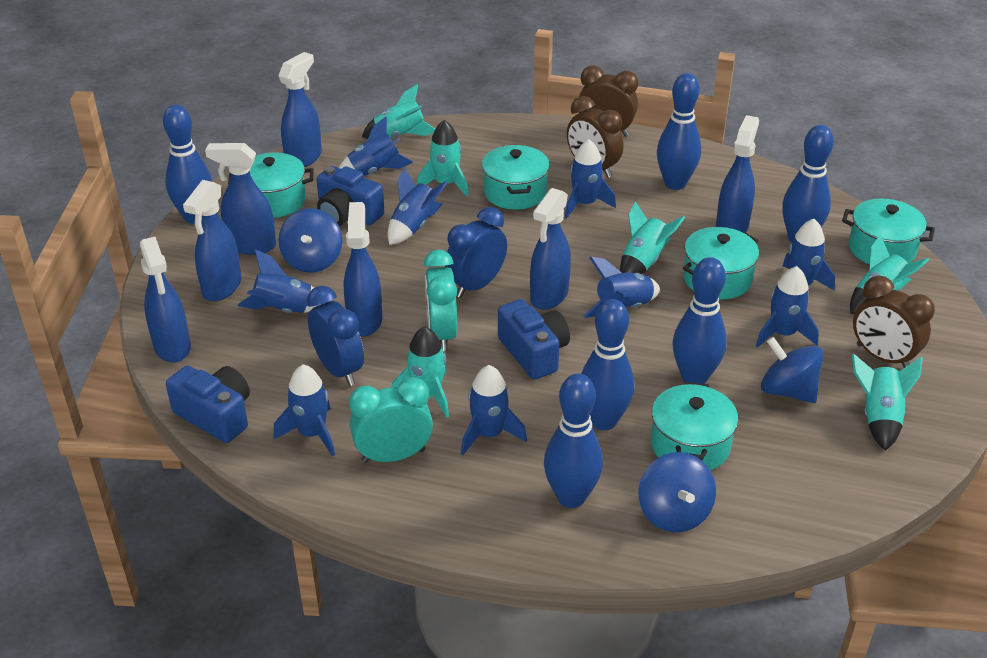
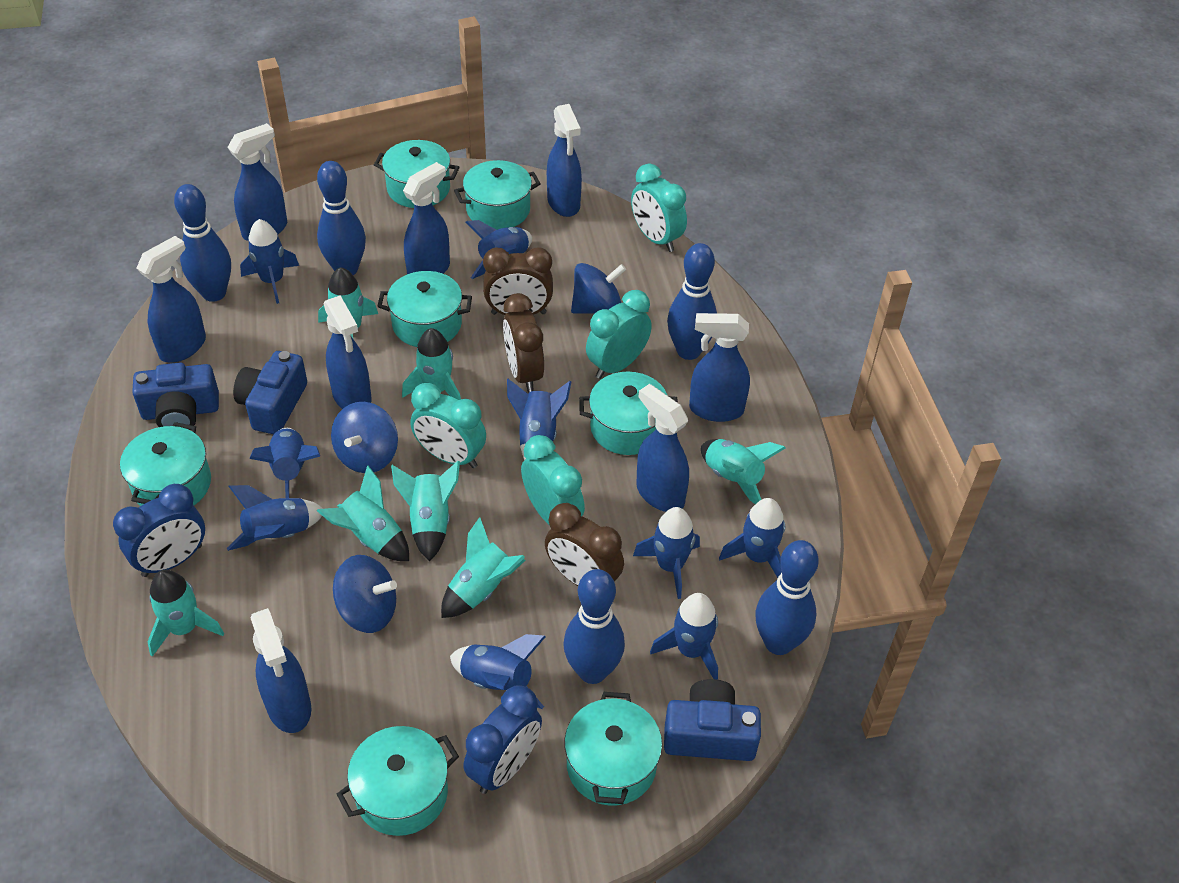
blue bowling pin: 6 -> 5
blue spray bottle: 7 -> 8
turquoise clock: 2 -> 4
turquoise pot: 5 -> 7
turquoise rocket: 6 -> 7

